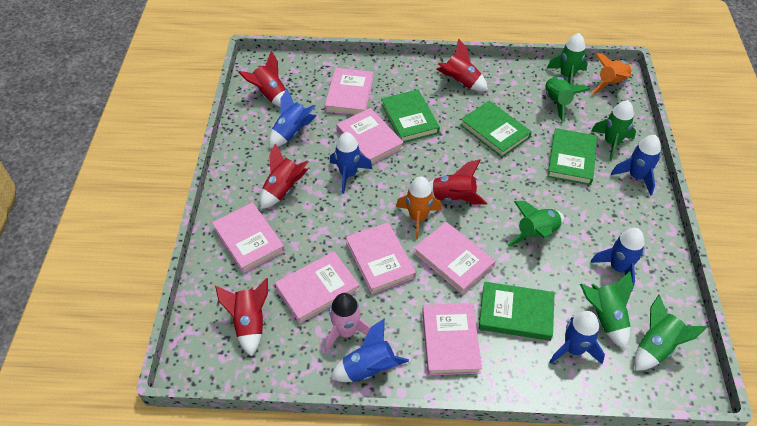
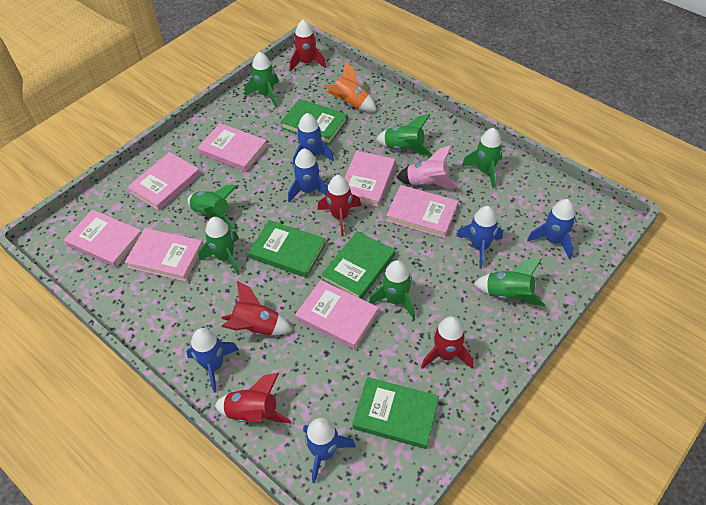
green rocket: 6 -> 7
orange rocket: 2 -> 1

